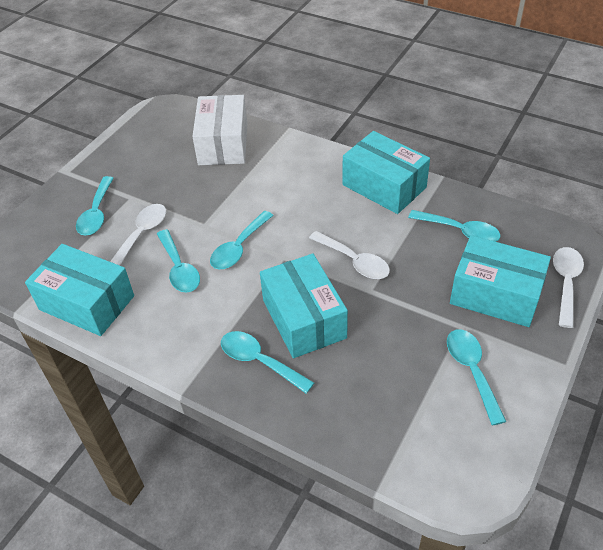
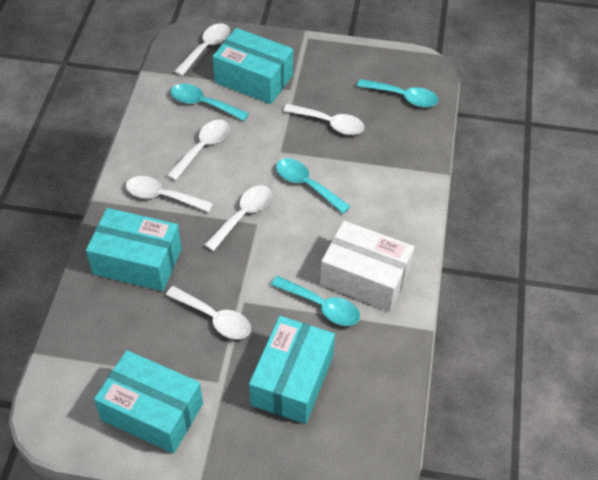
turquoise spoon: 6 -> 4
white spoon: 3 -> 6

